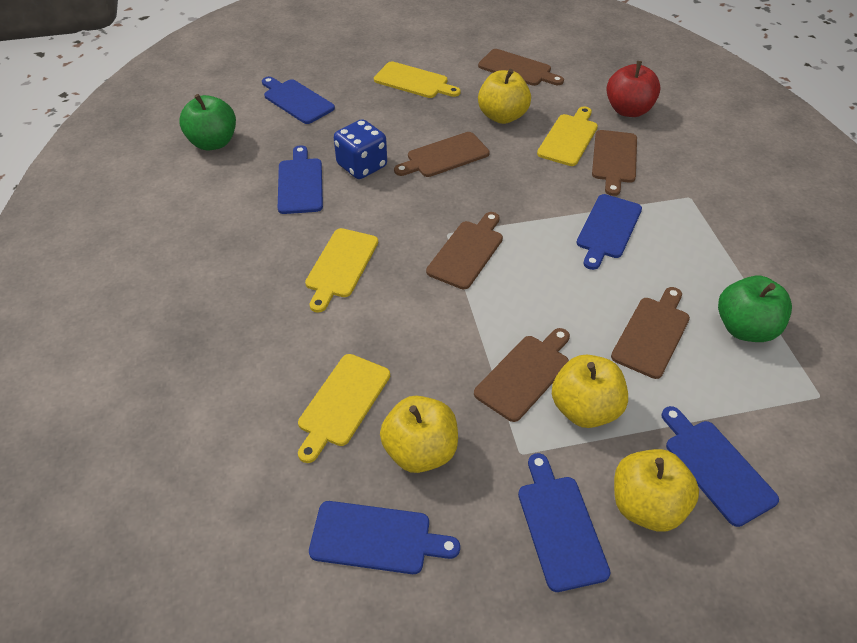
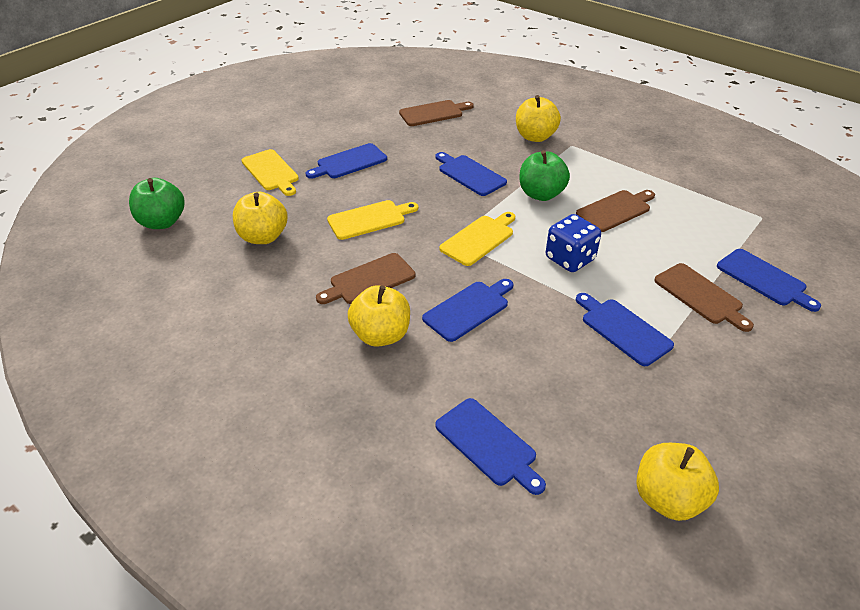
brown cutting board: 6 -> 4
red apple: 1 -> 0
yellow cutting board: 4 -> 3

